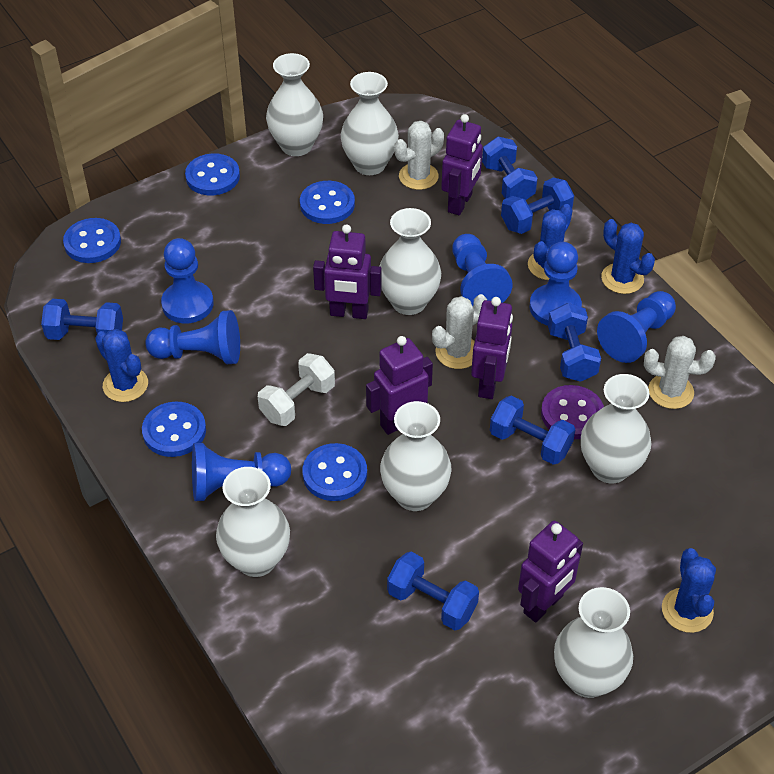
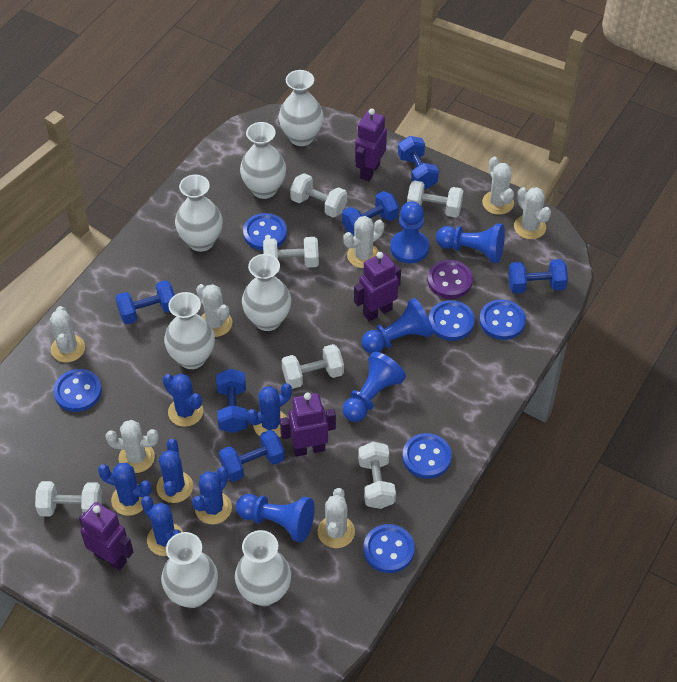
blue button: 5 -> 6
blue cactus: 4 -> 6
blue pawn: 6 -> 5
purple robot: 5 -> 4
white cactus: 3 -> 7
white dumbbell: 1 -> 6

